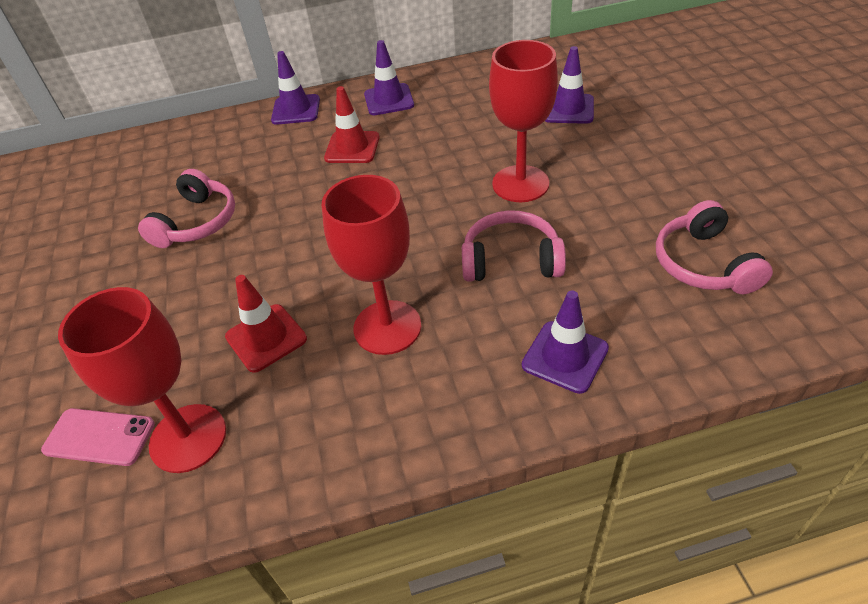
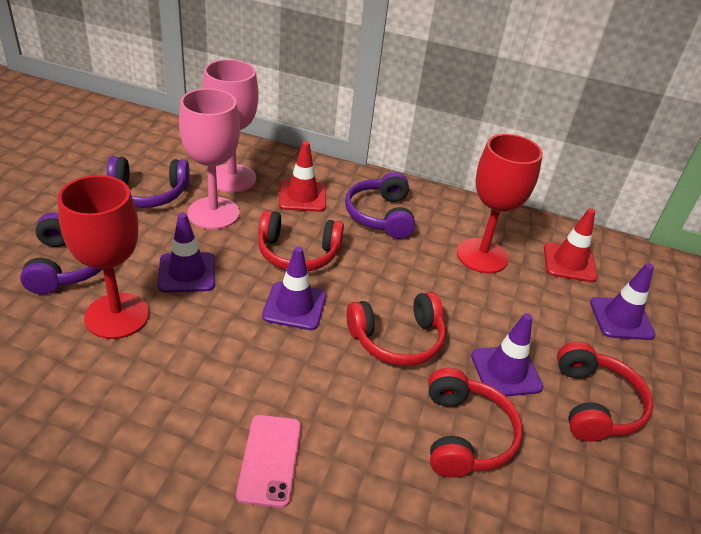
pink goblet: 0 -> 2
pink headphones: 3 -> 0
purple headphones: 0 -> 3
red goblet: 3 -> 2
red headphones: 0 -> 4

